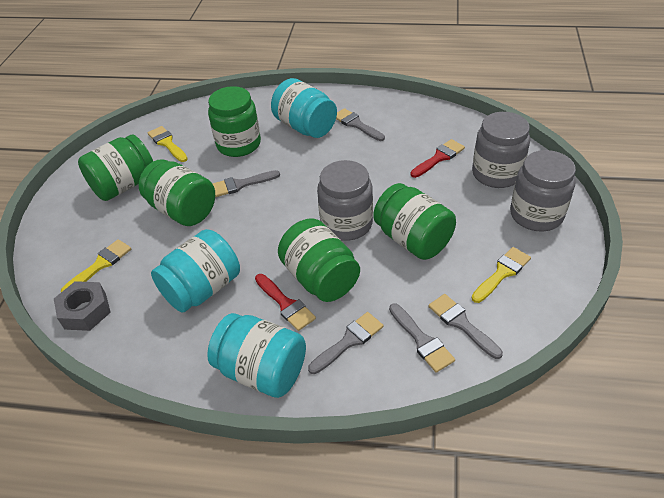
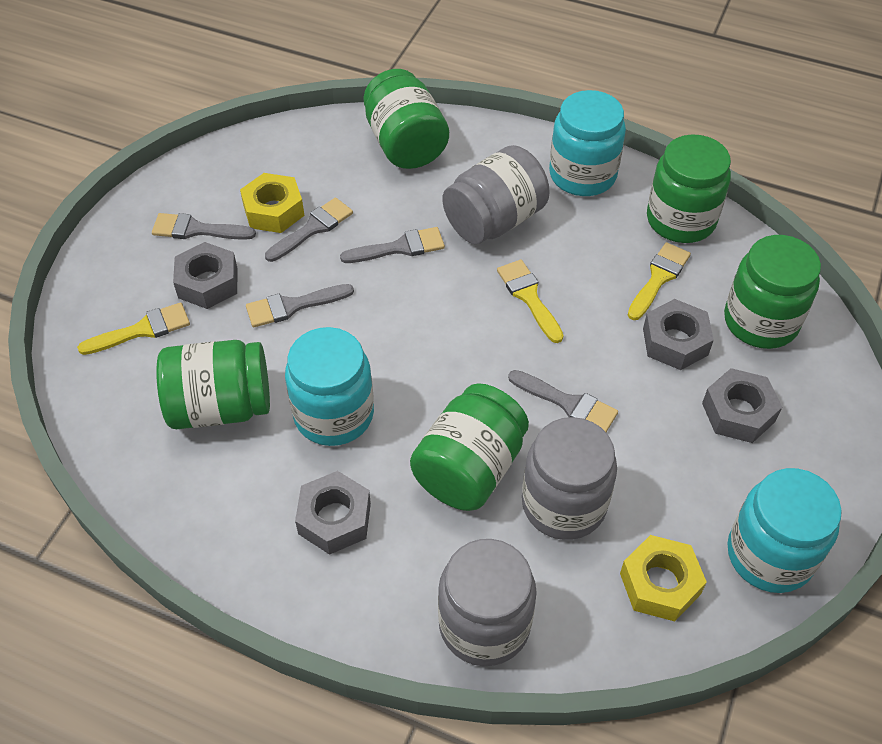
grey nut: 1 -> 4
red brush: 2 -> 0
yellow nut: 0 -> 2

